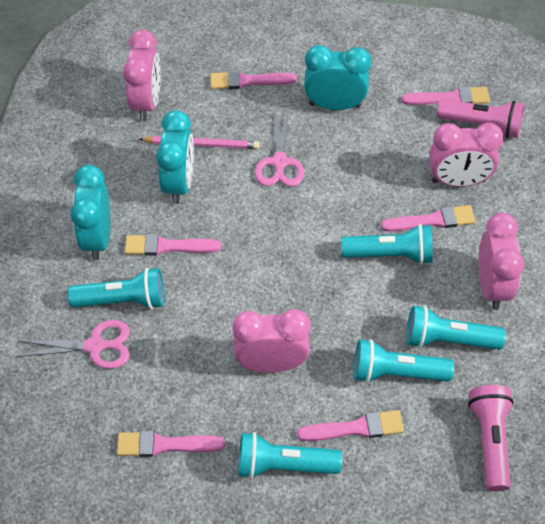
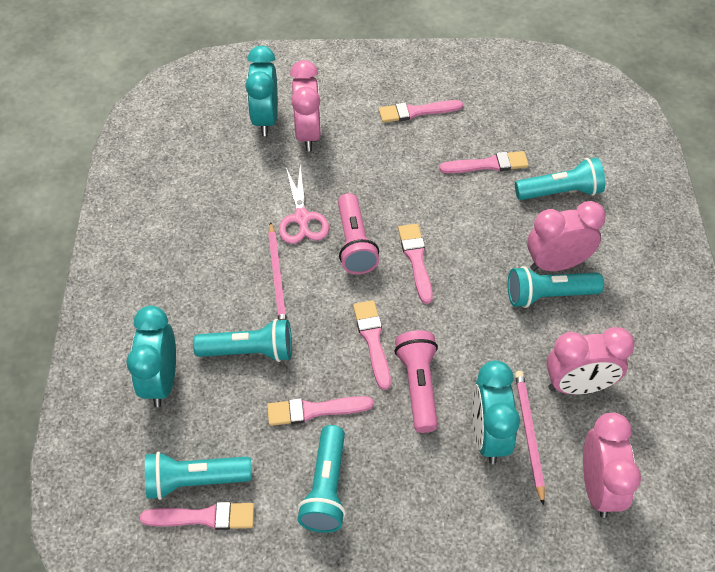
pink pencil: 1 -> 2
pink scissors: 2 -> 1

